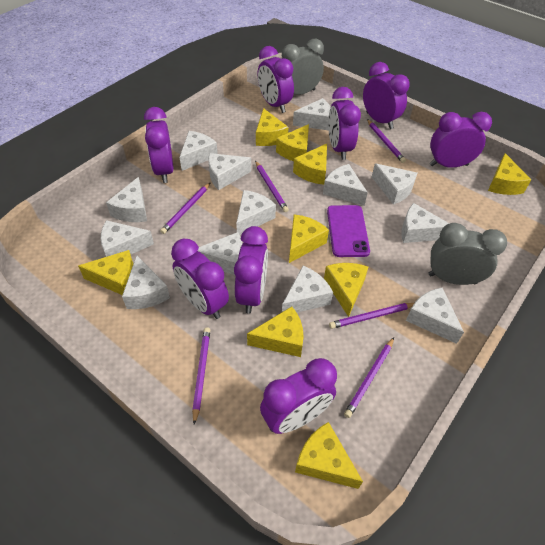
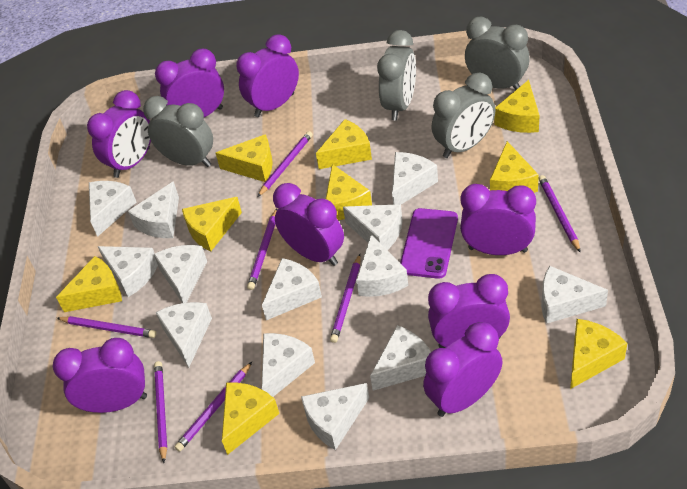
grey clock: 2 -> 4
purple pencil: 6 -> 7

